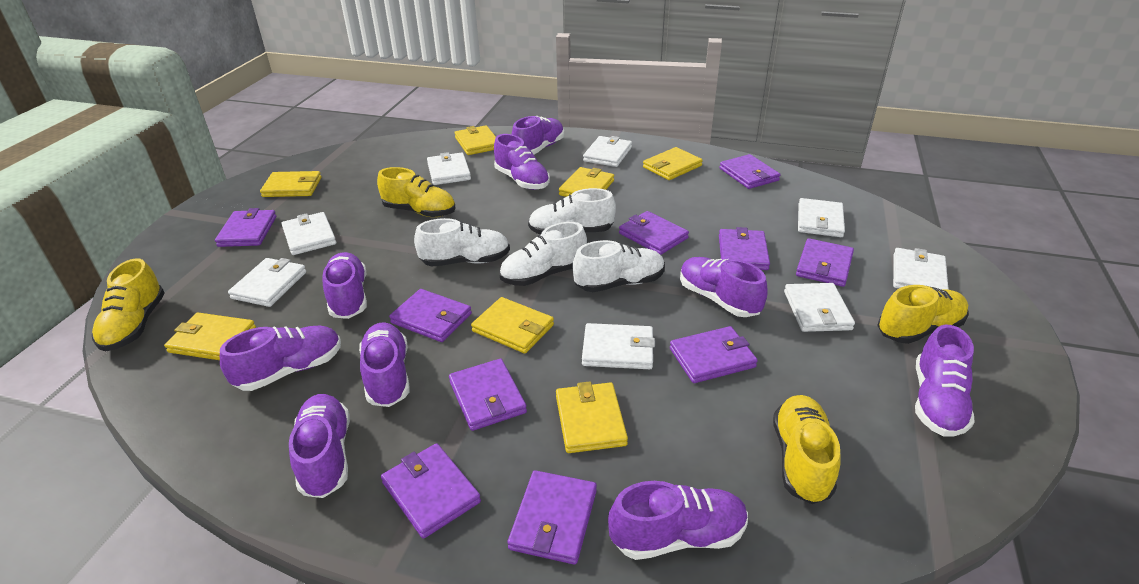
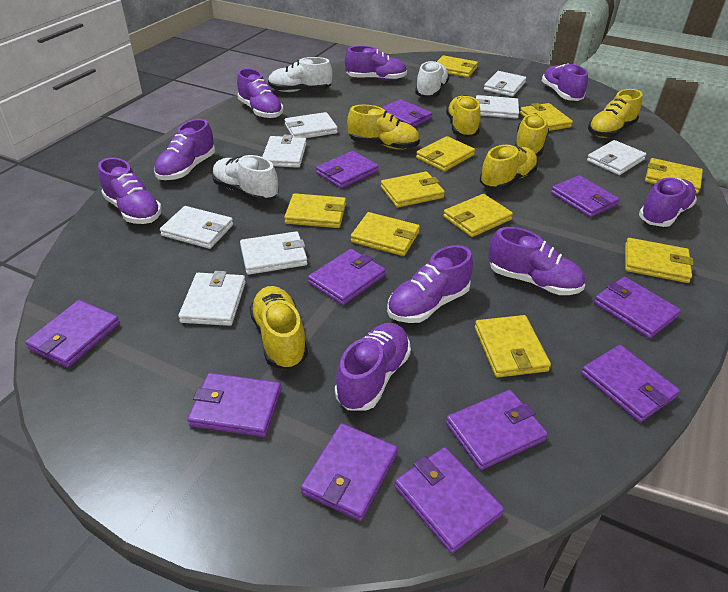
purple wallet: 10 -> 11
white shoe: 4 -> 3
yellow shoe: 4 -> 6
yellow wallet: 7 -> 10

